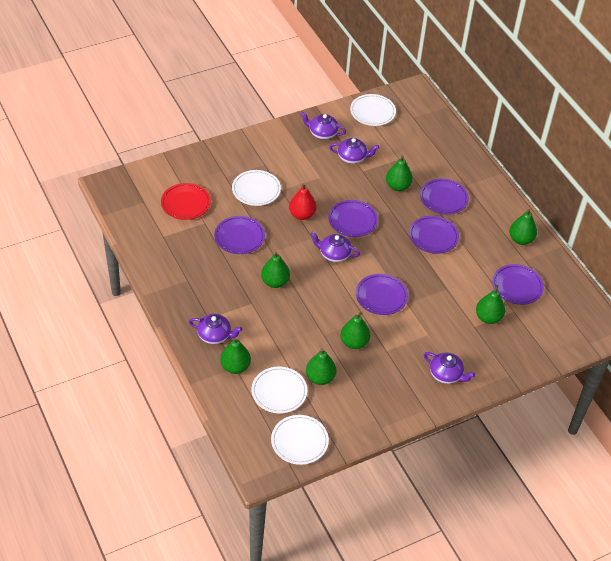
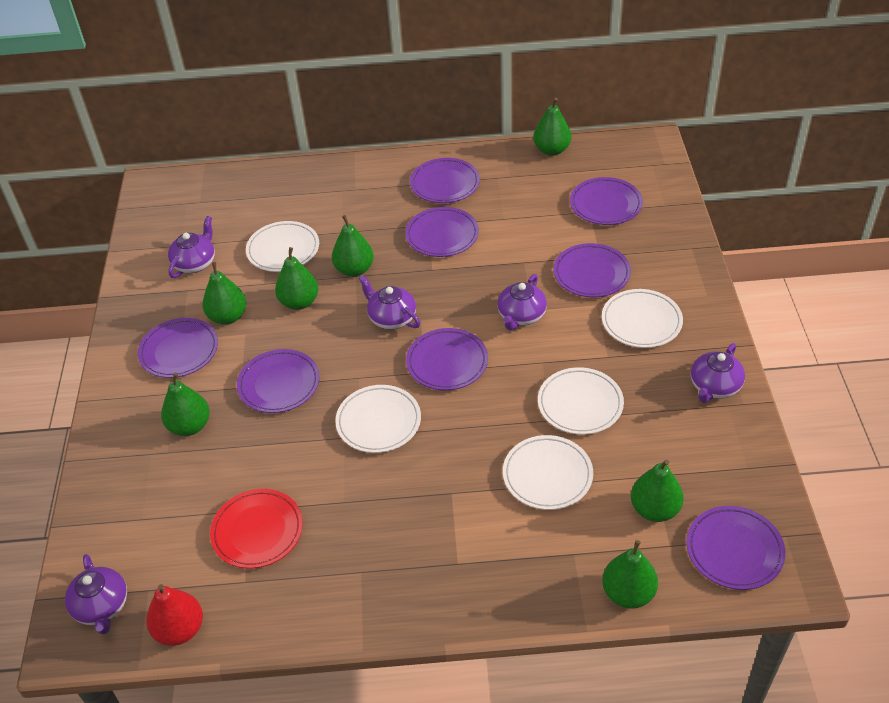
purple plate: 6 -> 8
white plate: 4 -> 5

